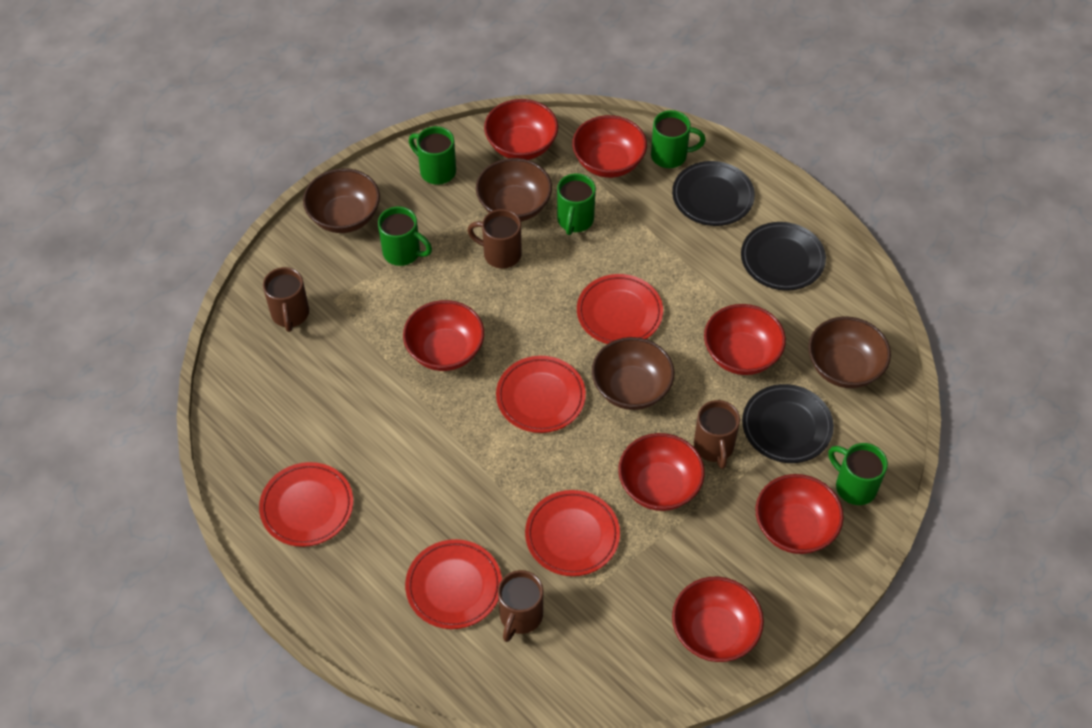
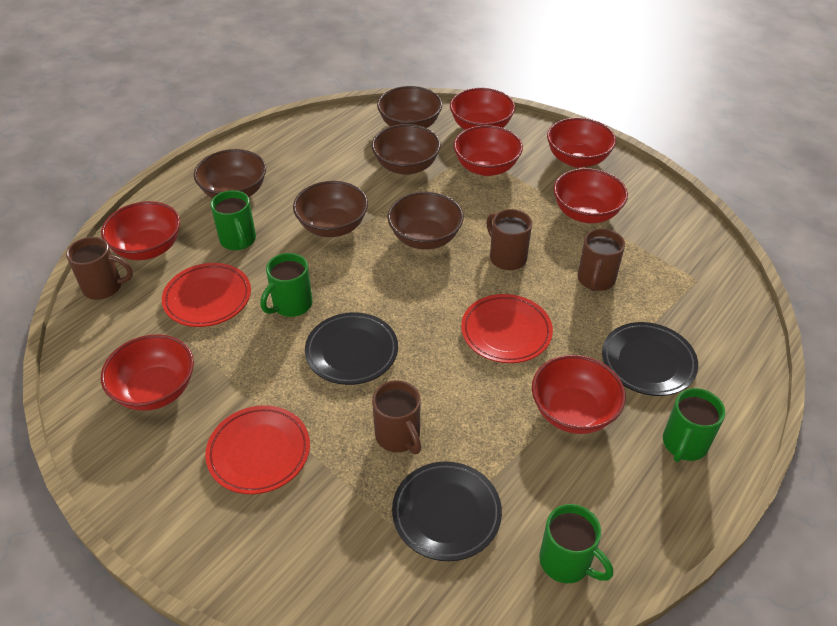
brown bowl: 4 -> 5
green mug: 5 -> 4
red plate: 5 -> 3

